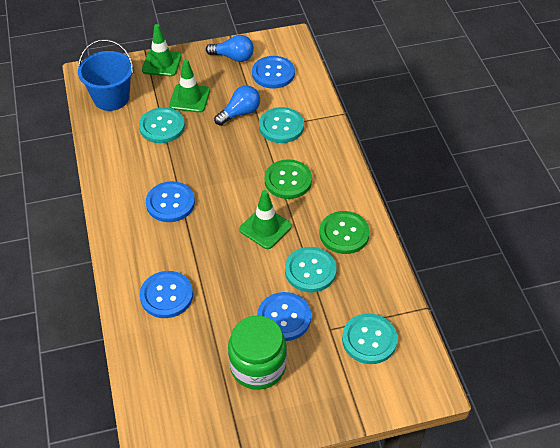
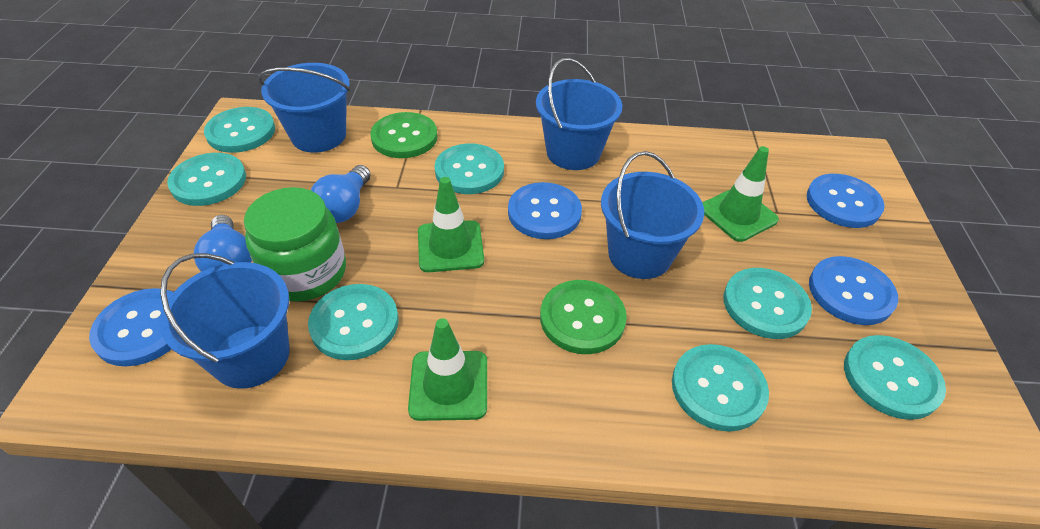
blue bucket: 1 -> 4
turquoise button: 4 -> 7

